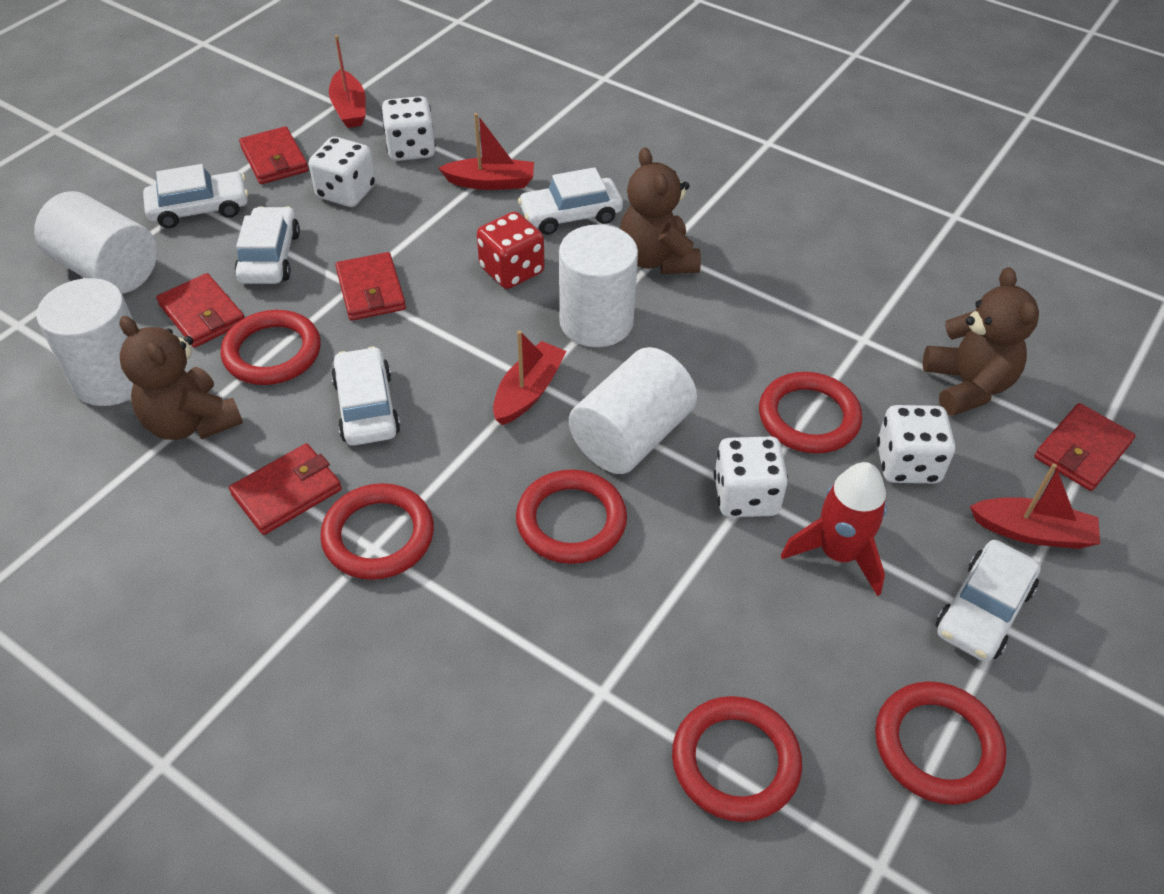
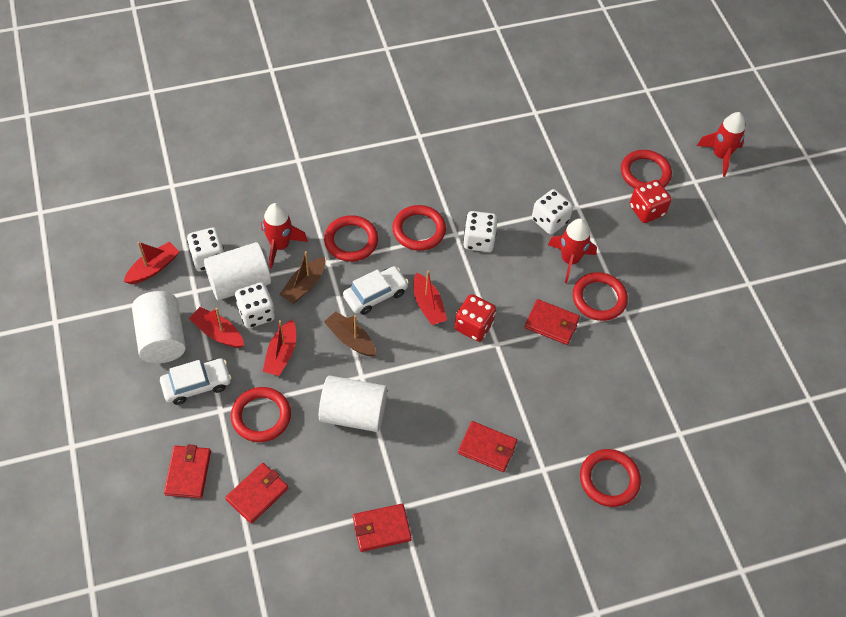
brown boat: 0 -> 2
brown teddy bear: 3 -> 0
red dice: 1 -> 2
red rocket: 1 -> 3
white car: 5 -> 2
white cylinder: 4 -> 3

